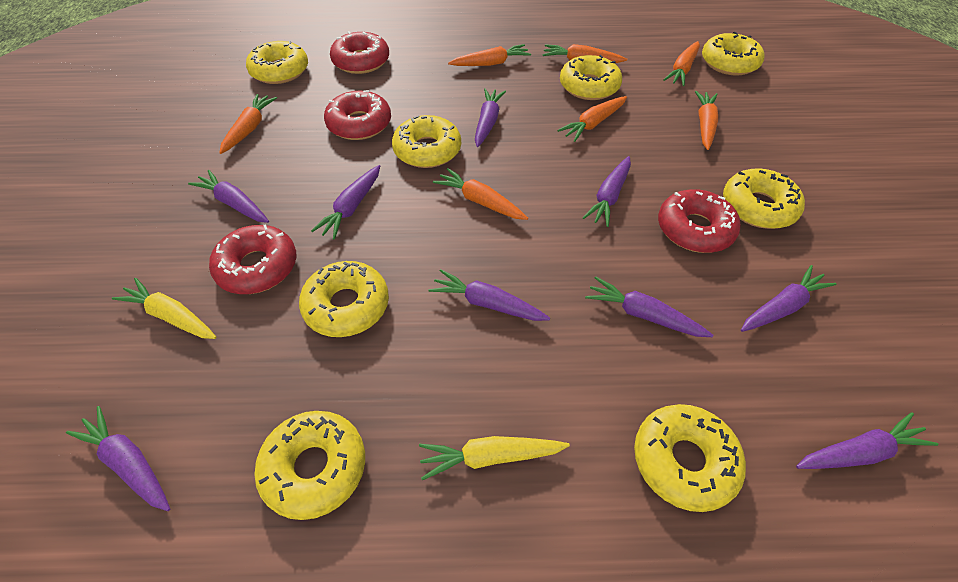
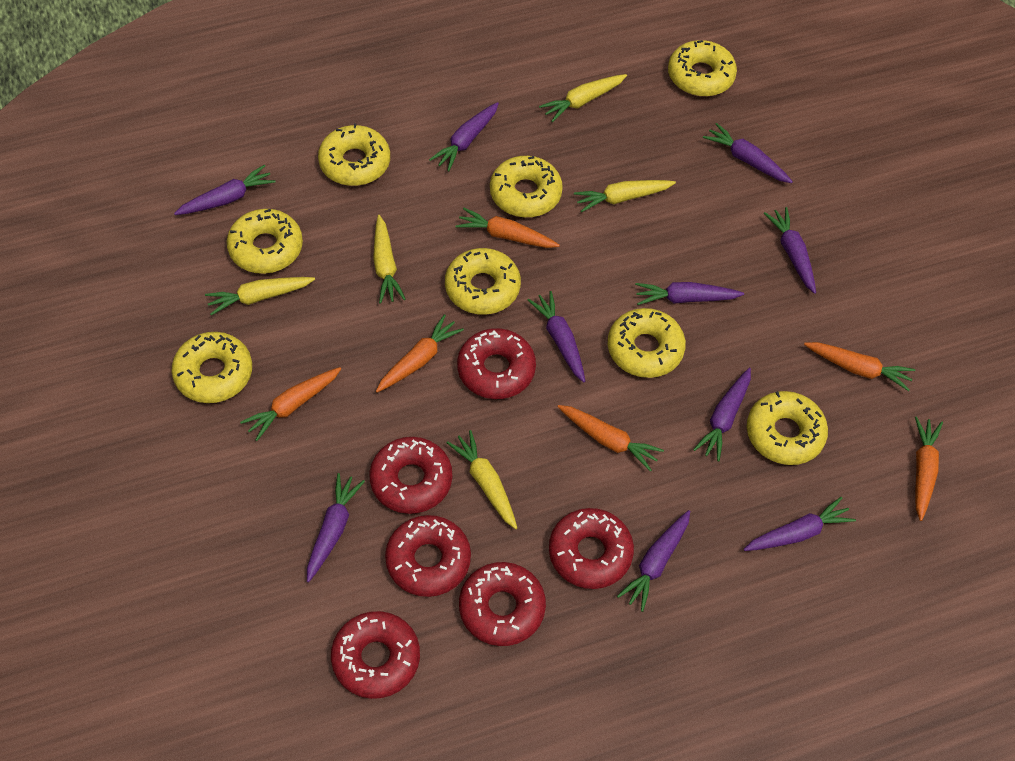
orange carrot: 7 -> 6
purple carrot: 9 -> 10
red donut: 4 -> 6
yellow carrot: 2 -> 5

